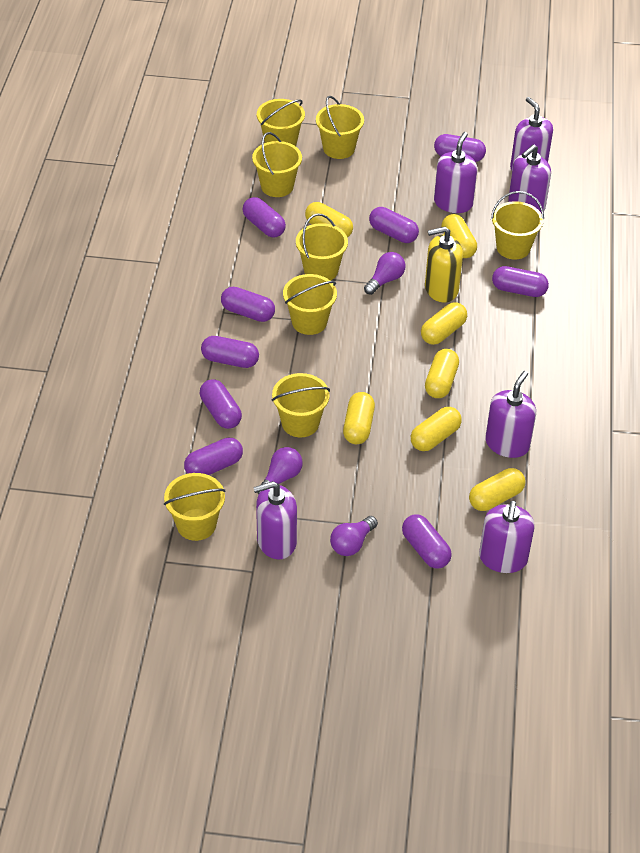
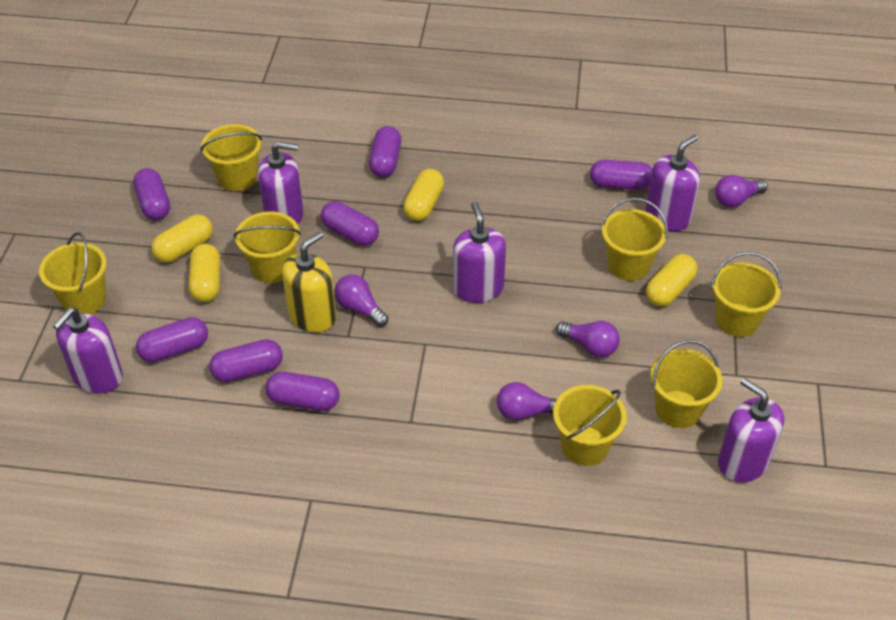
purple capsule: 9 -> 7
purple light bulb: 3 -> 4
purple soap dispenser: 6 -> 5
yellow bucket: 8 -> 7
yellow capsule: 7 -> 4

